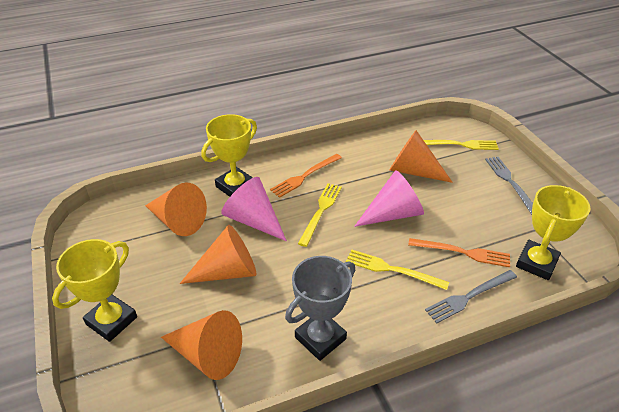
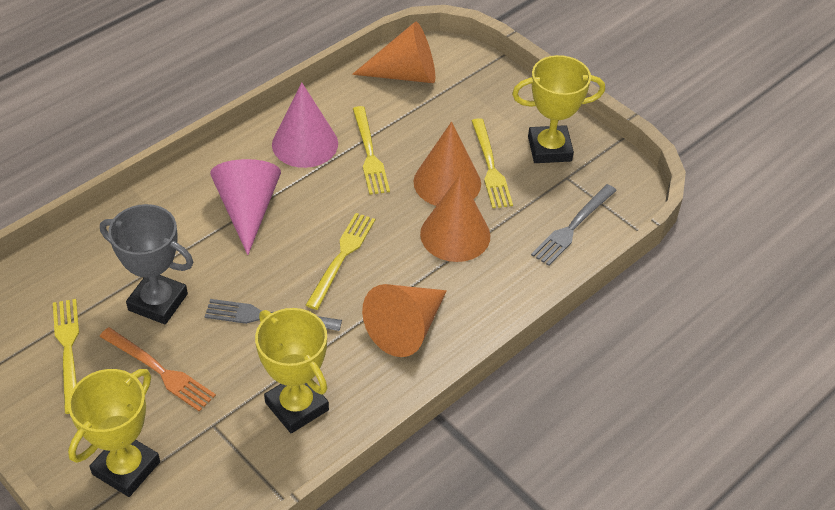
orange fork: 2 -> 1
yellow fork: 3 -> 4

